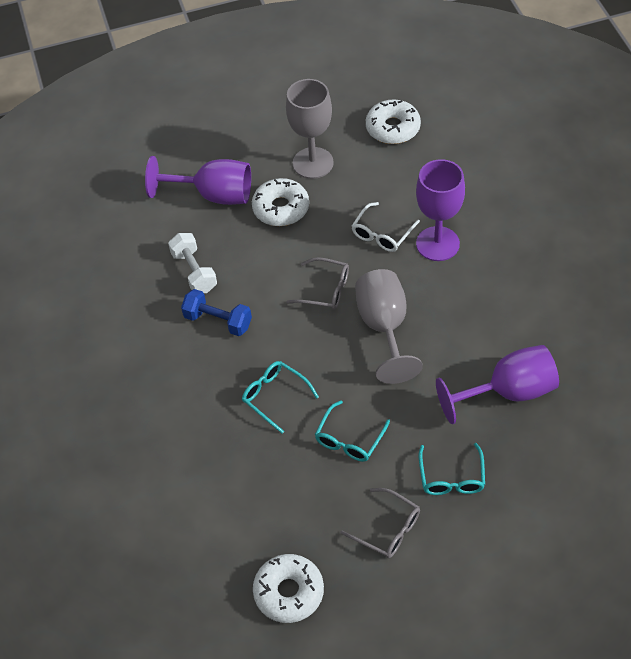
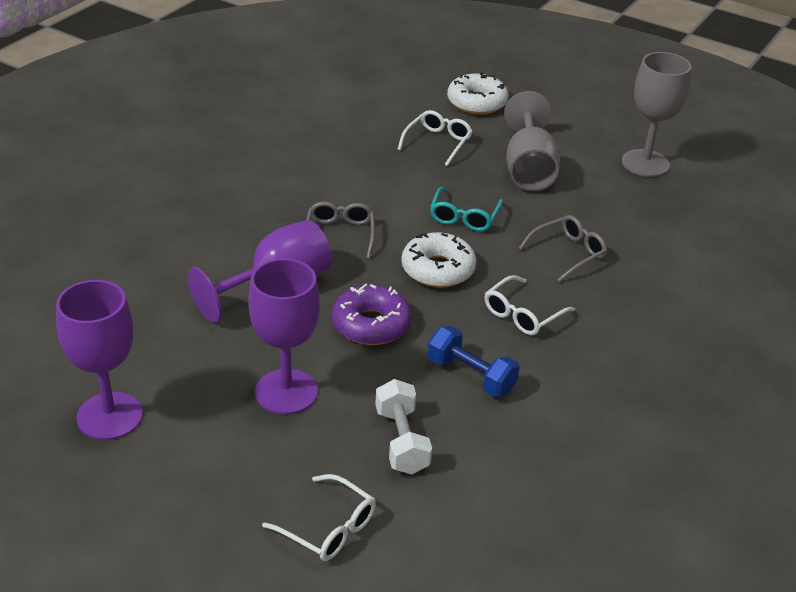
purple donut: 0 -> 1
turquoise glasses: 3 -> 1
white donut: 3 -> 2
white glasses: 1 -> 3

